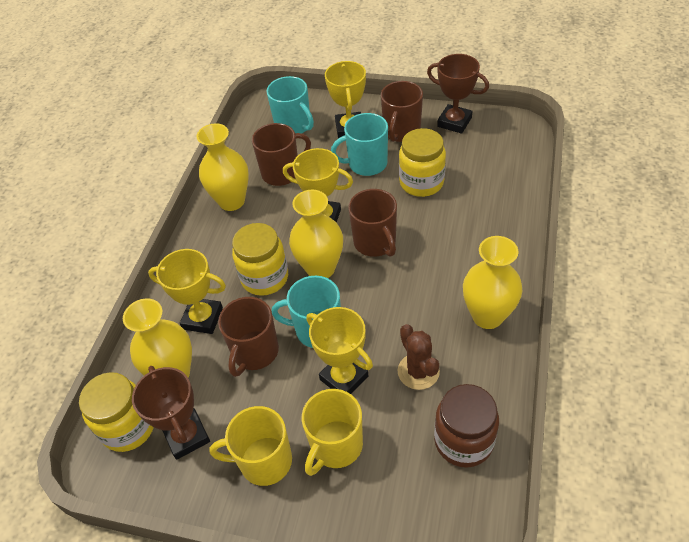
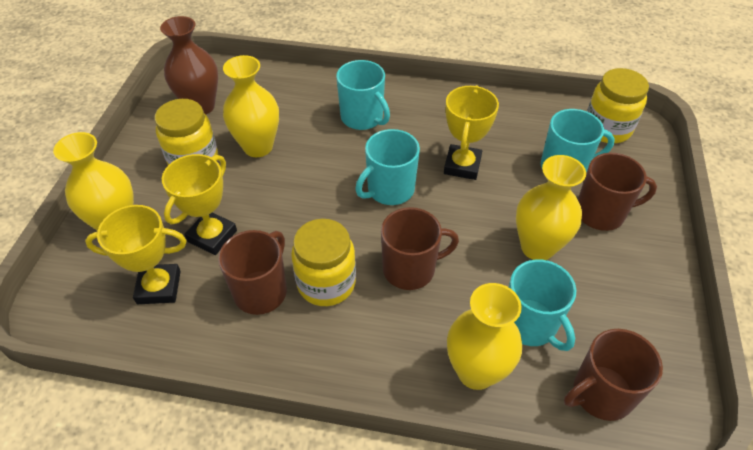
brown cactus: 1 -> 0
brown jar: 1 -> 0
brown trophy: 2 -> 0
brown vase: 0 -> 1
turquoise mug: 3 -> 4
yellow mug: 2 -> 0
yellow trophy: 4 -> 3

